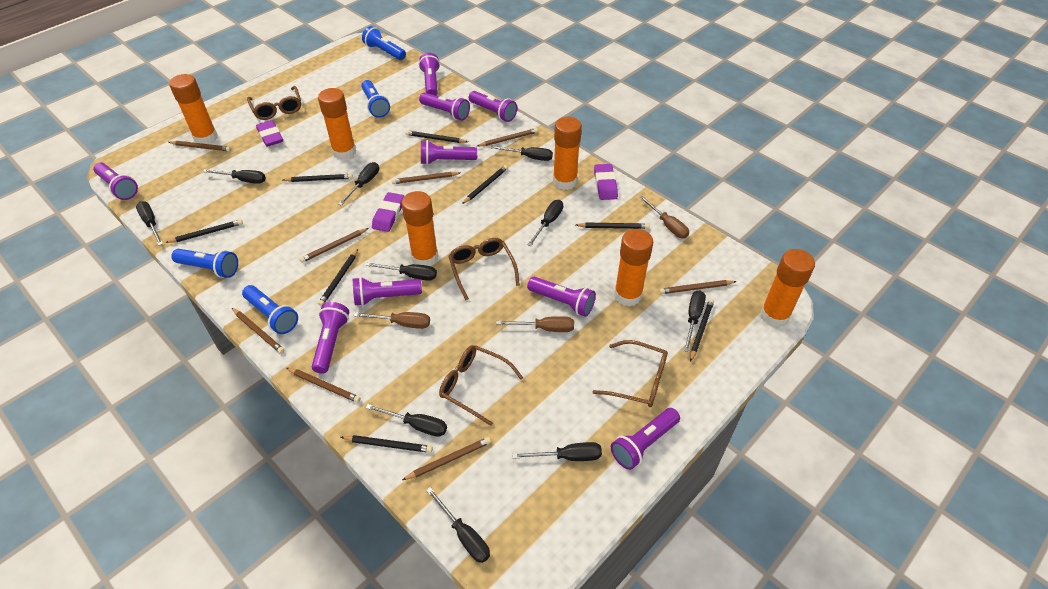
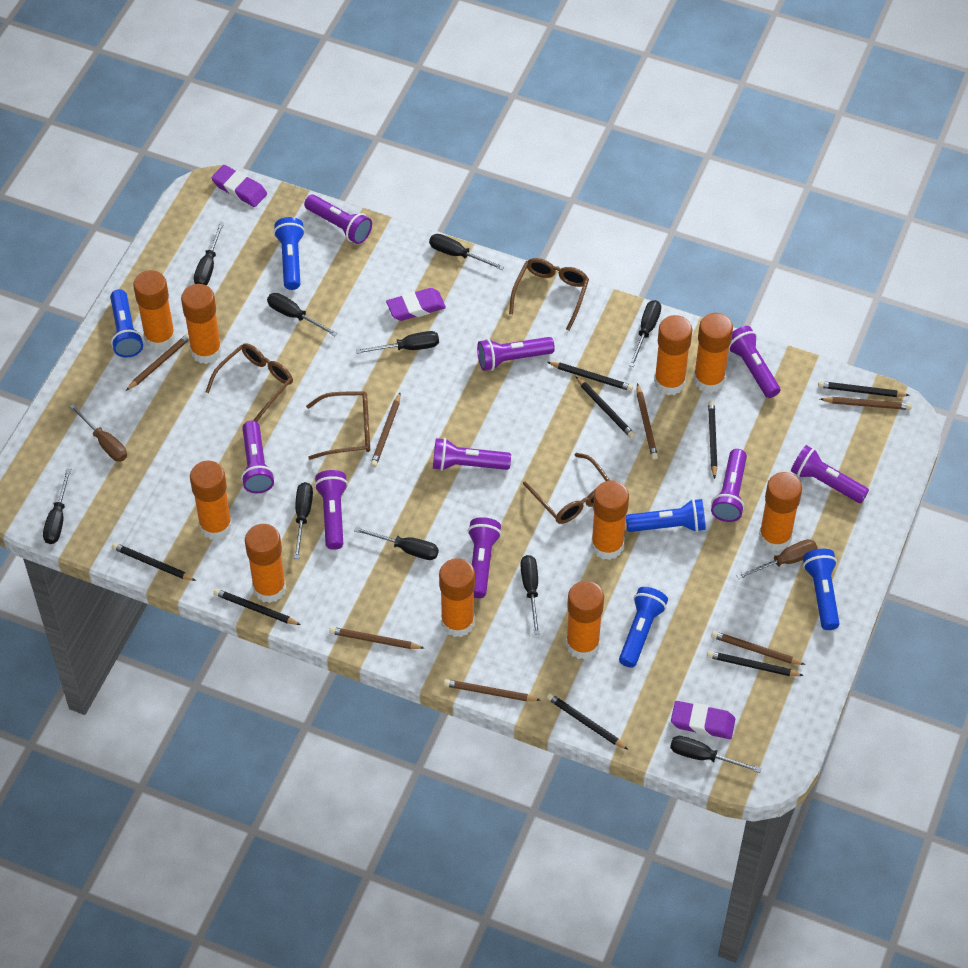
blue flashlight: 4 -> 5
brown pencil: 8 -> 7
brown screwdriver: 3 -> 2
orange glue stick: 6 -> 10

